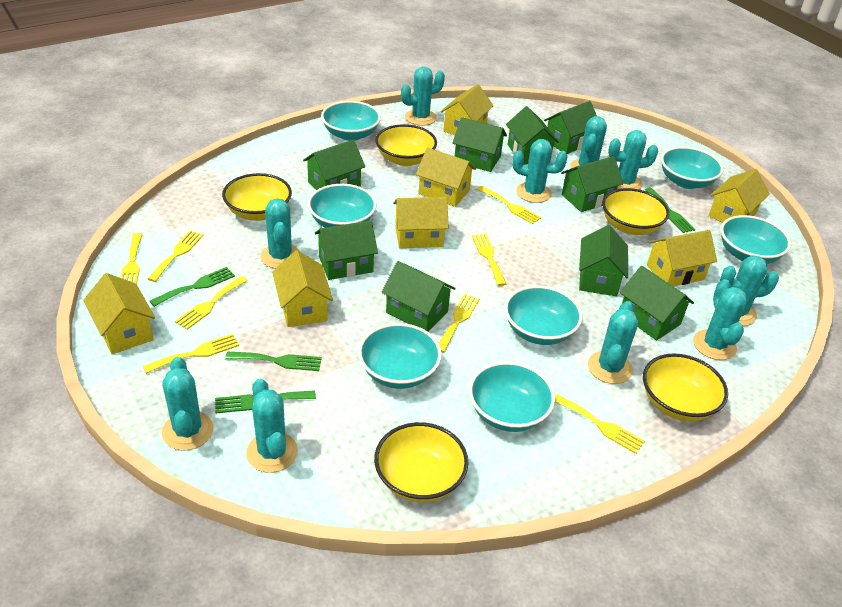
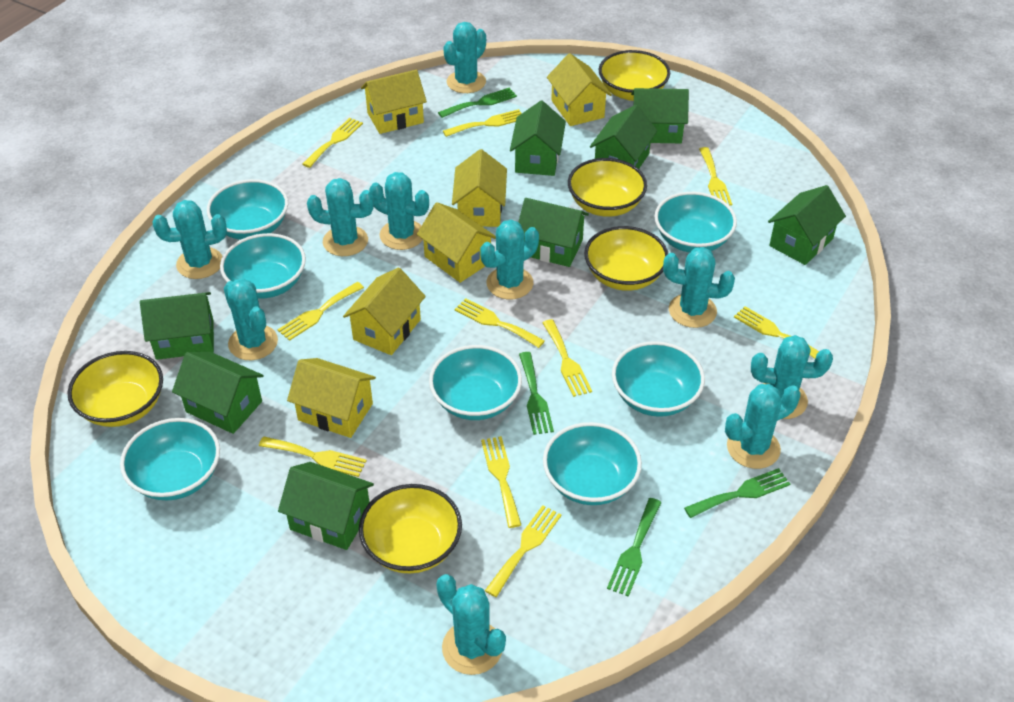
green house: 9 -> 8
yellow fork: 8 -> 10
yellow house: 7 -> 6

